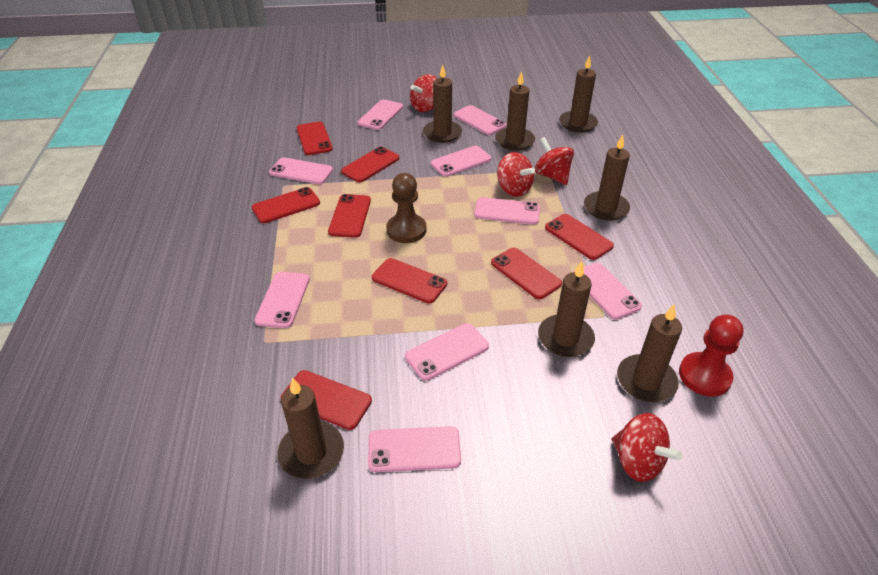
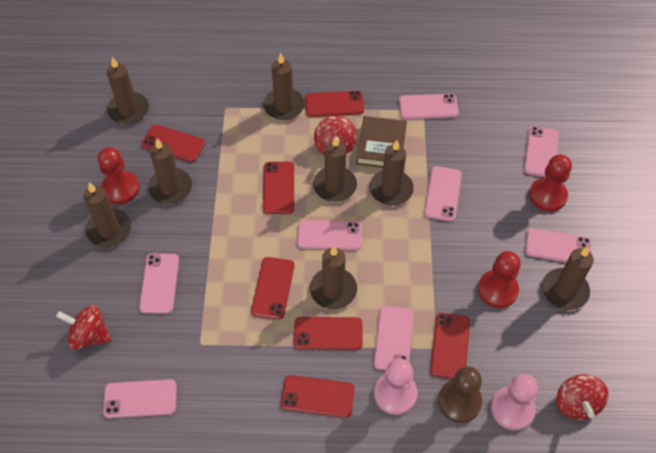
brown book: 0 -> 1
brown candle: 7 -> 8
pink pawn: 0 -> 2
pink phone: 9 -> 8
red pawn: 1 -> 3
red phone: 8 -> 7
red spinning top: 4 -> 3

